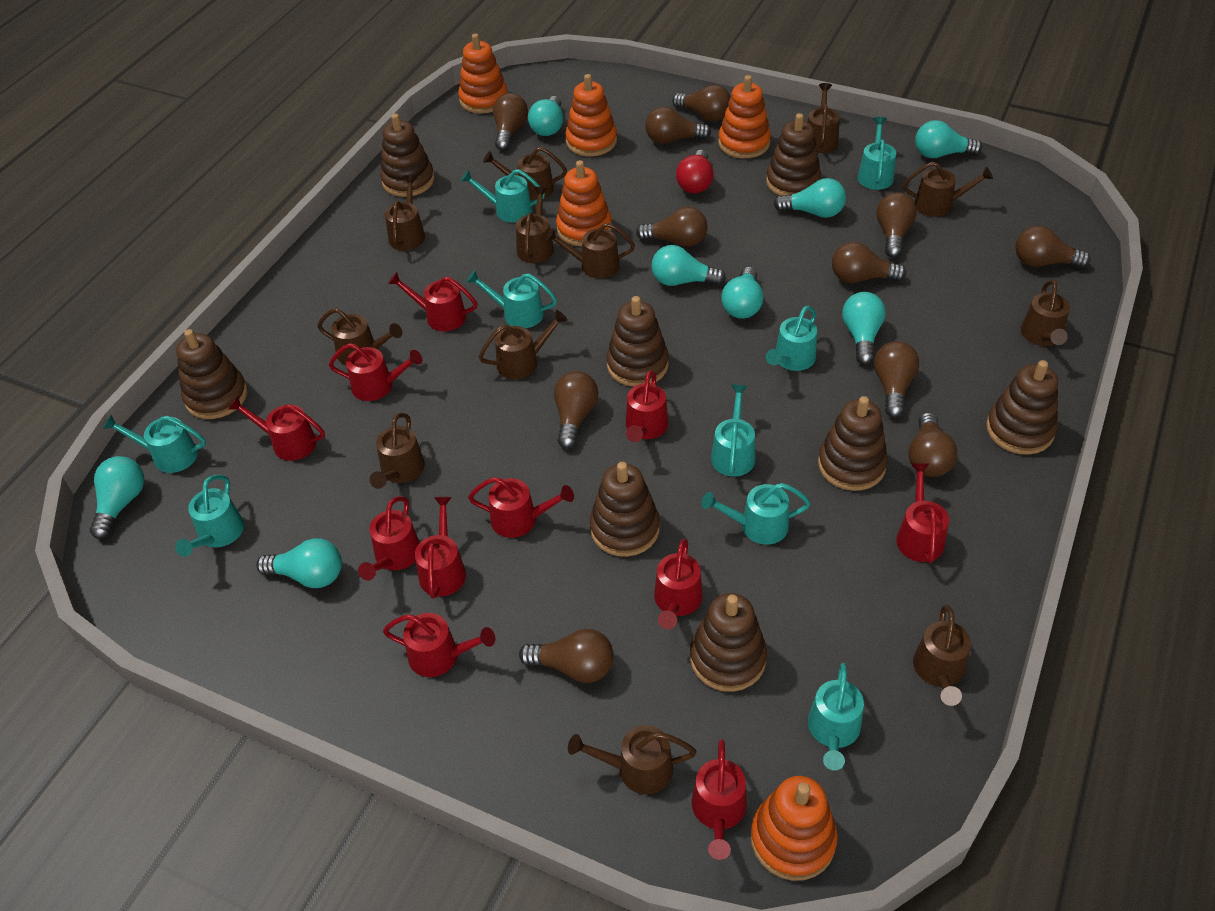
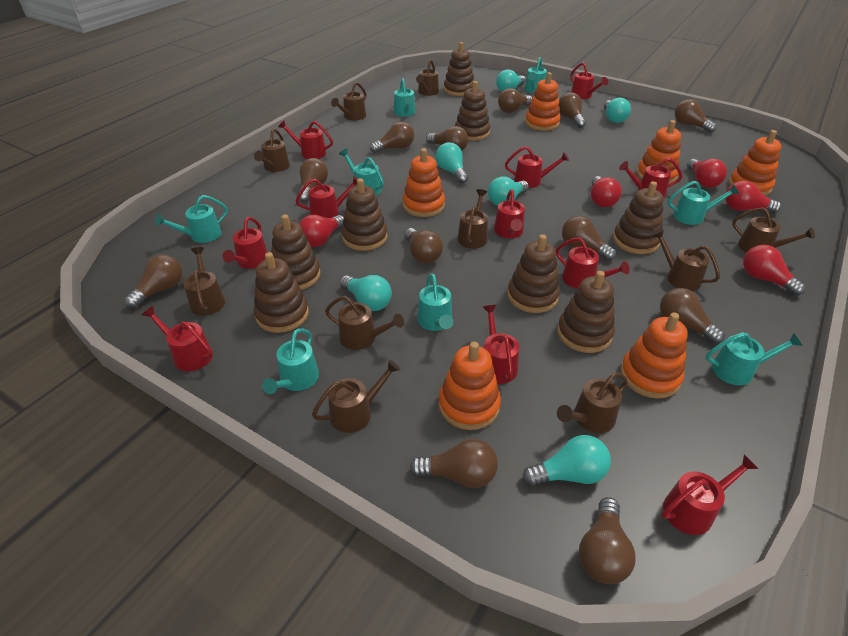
brown light bulb: 11 -> 12
brown watering can: 12 -> 10
orange stacking toy: 5 -> 6
red light bulb: 1 -> 5
turquoise light bulb: 8 -> 6
turquoise watering can: 9 -> 8

